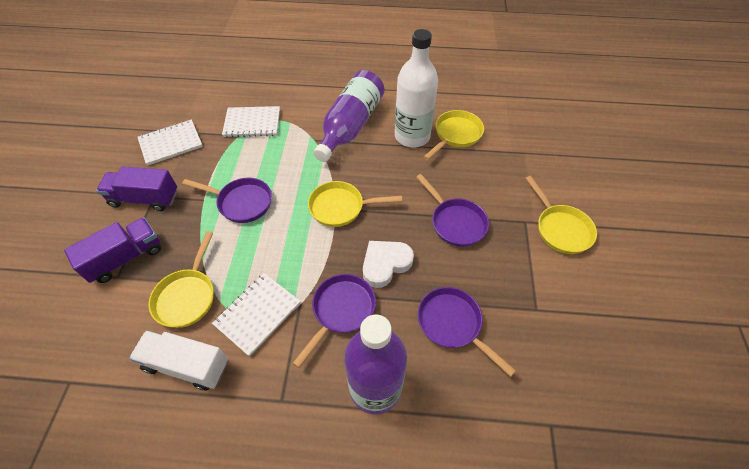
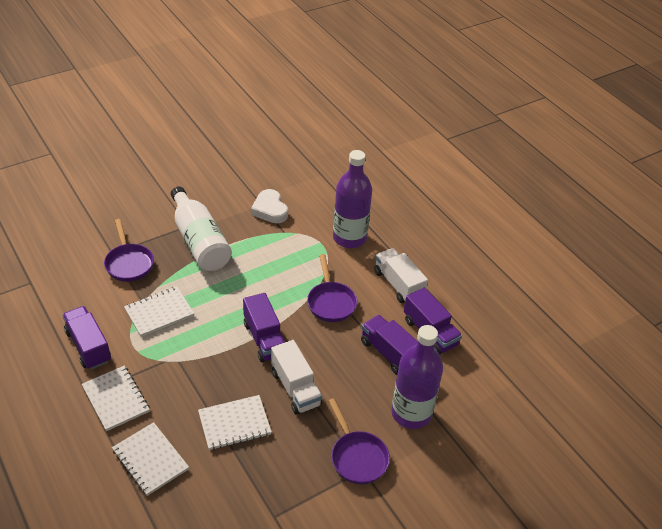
purple pan: 4 -> 3
purple truck: 2 -> 4
white notebook: 3 -> 4
white truck: 1 -> 2
yellow pan: 4 -> 0

